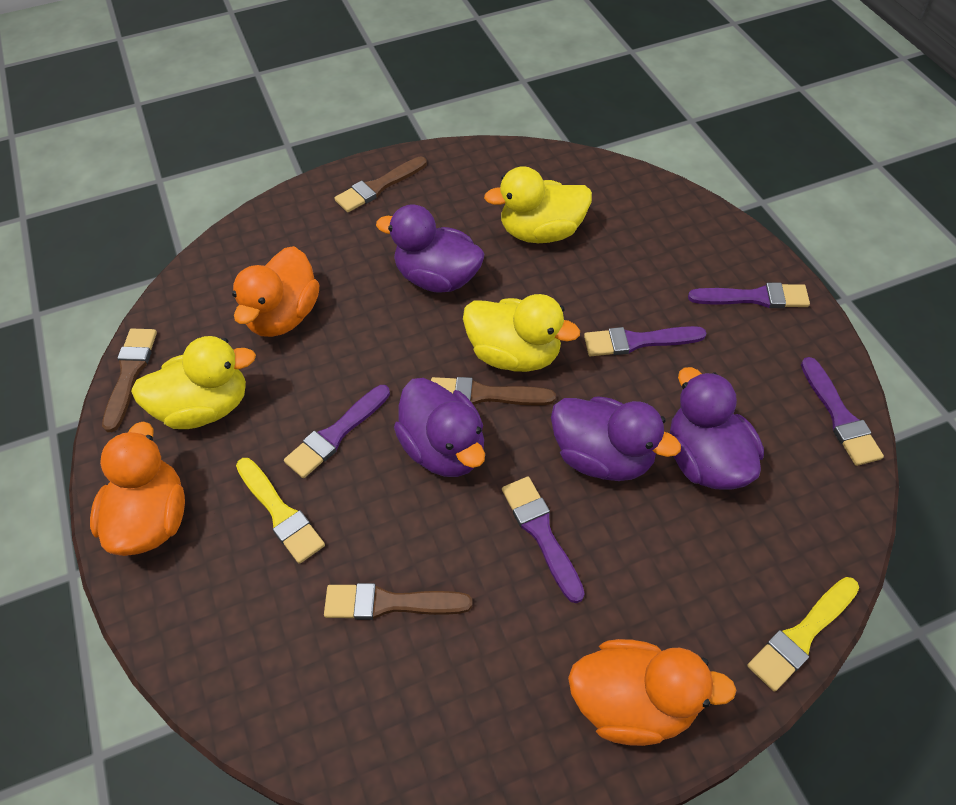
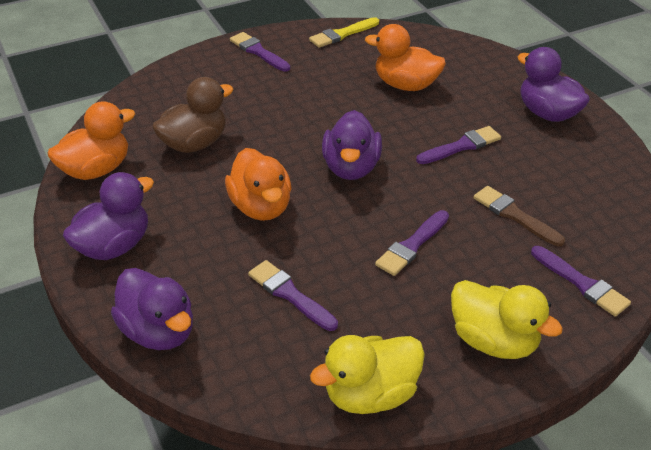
brown brush: 4 -> 1
brown duck: 0 -> 1
yellow brush: 2 -> 1
yellow duck: 3 -> 2

